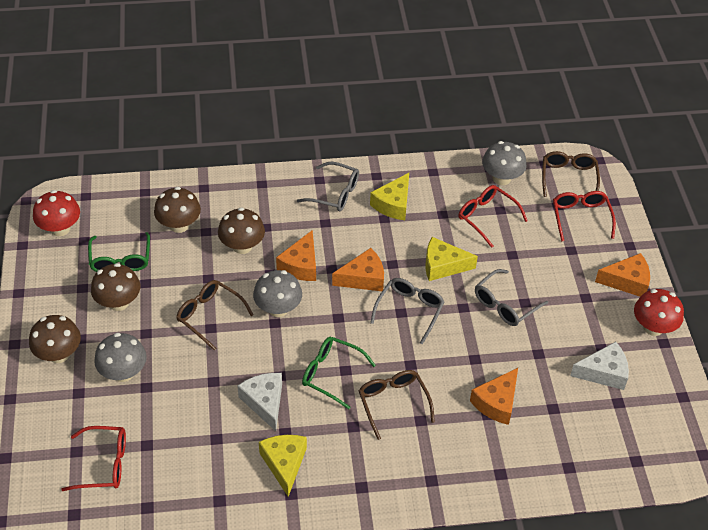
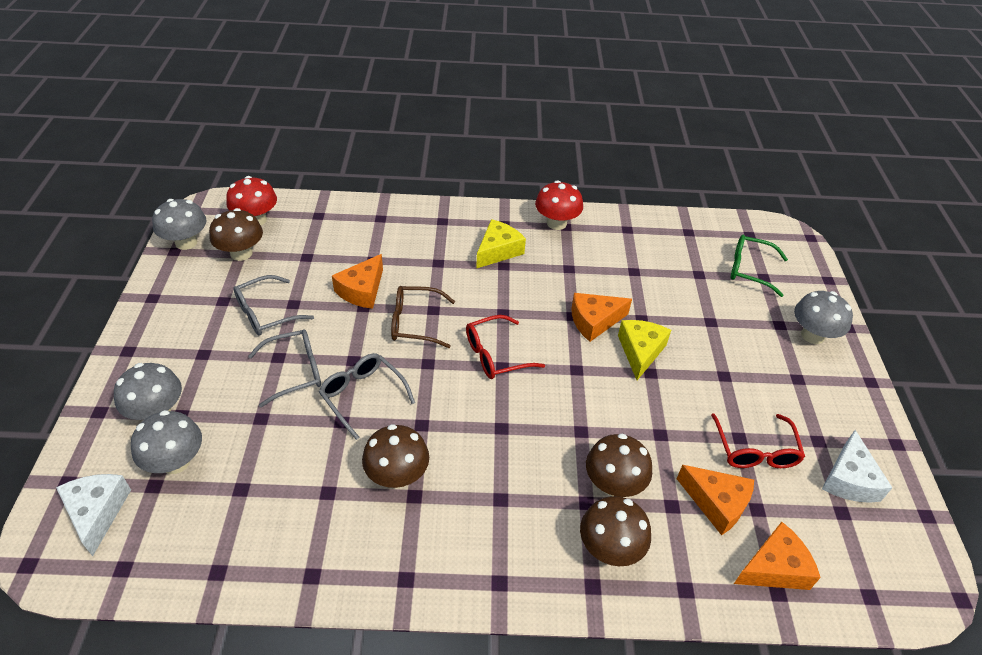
brown glasses: 3 -> 1
green glasses: 2 -> 1
grey mushroom: 3 -> 4
red glasses: 3 -> 2
yellow cheese: 3 -> 2

